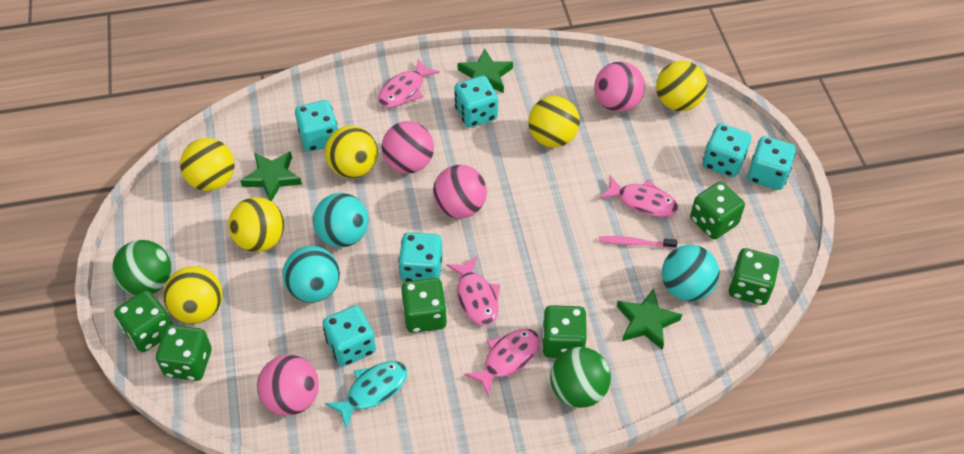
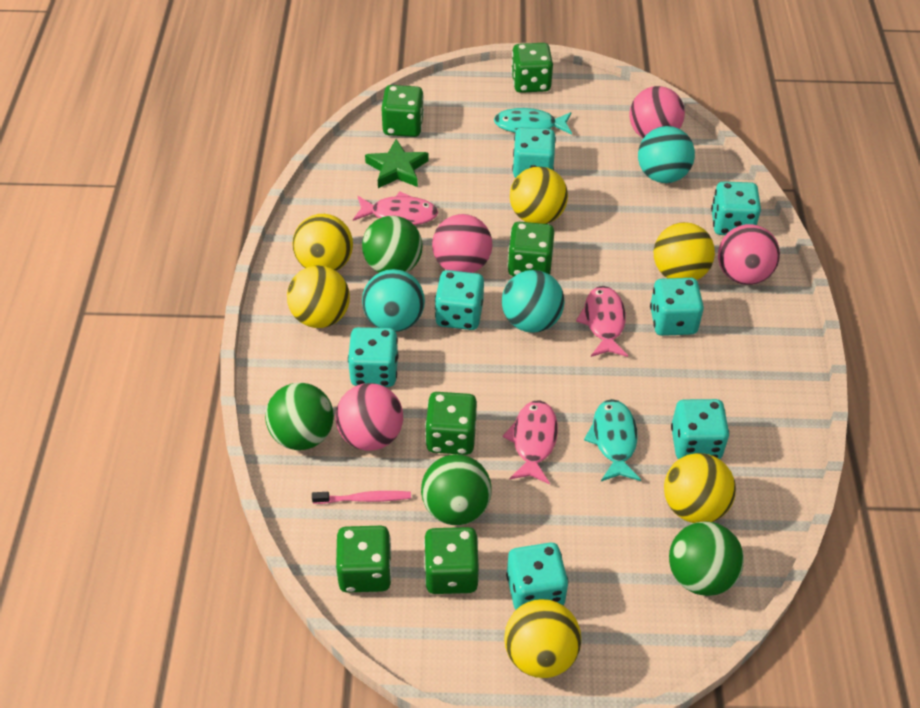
green ball: 2 -> 4
green star: 3 -> 1
pink fish: 4 -> 3
turquoise dice: 6 -> 7
turquoise fish: 1 -> 2

